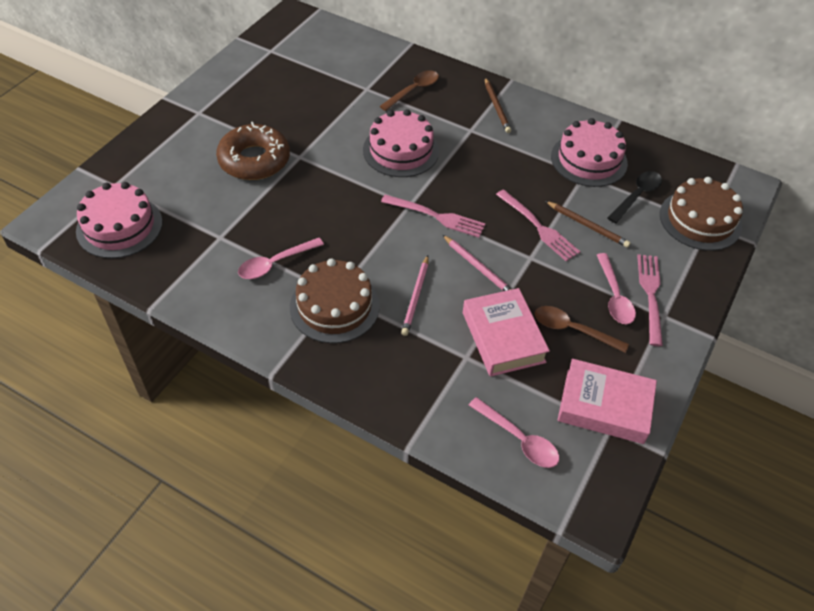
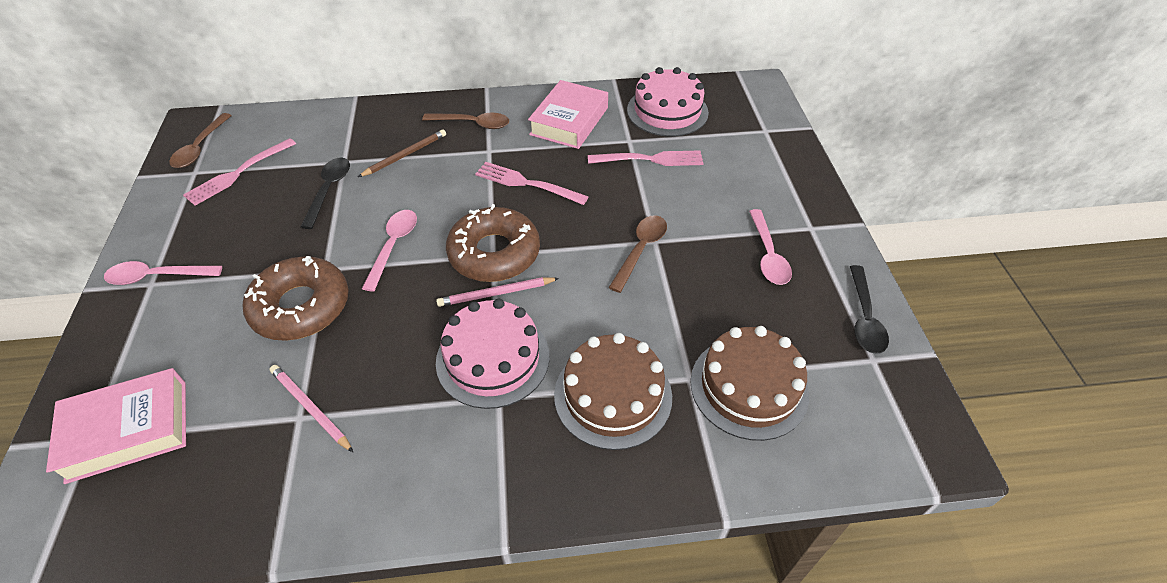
black spoon: 1 -> 2
brown donut: 1 -> 2
brown pencil: 2 -> 1
brown spoon: 2 -> 3
pink cake: 3 -> 2

